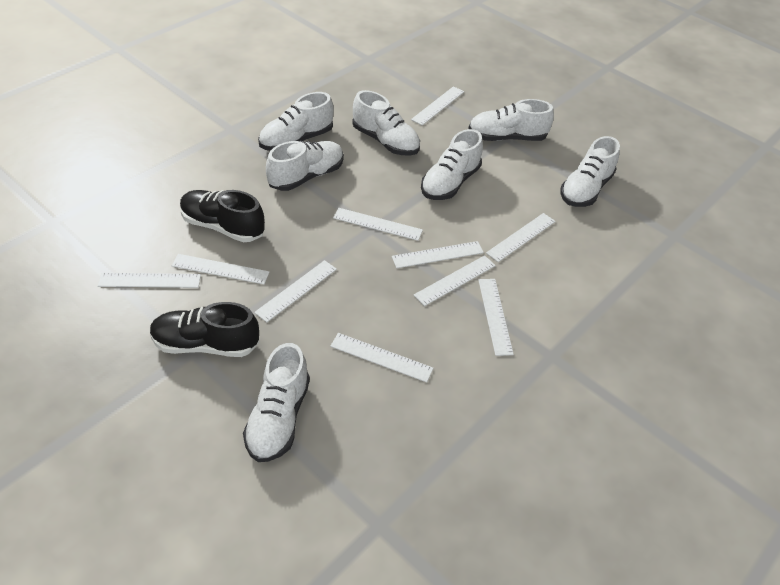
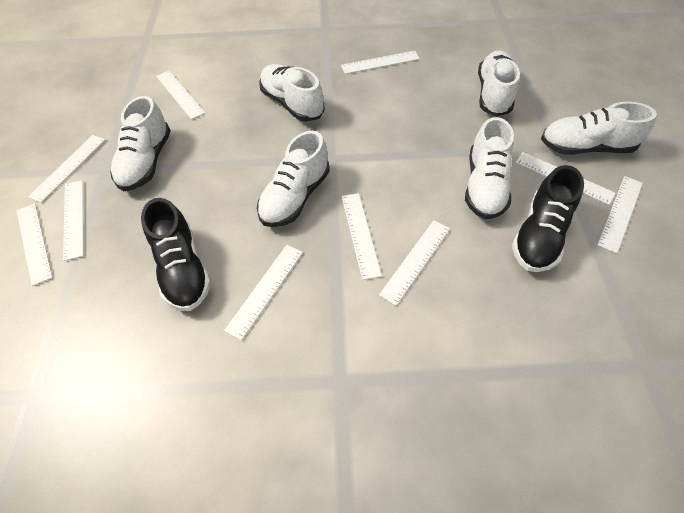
white shoe: 7 -> 6

